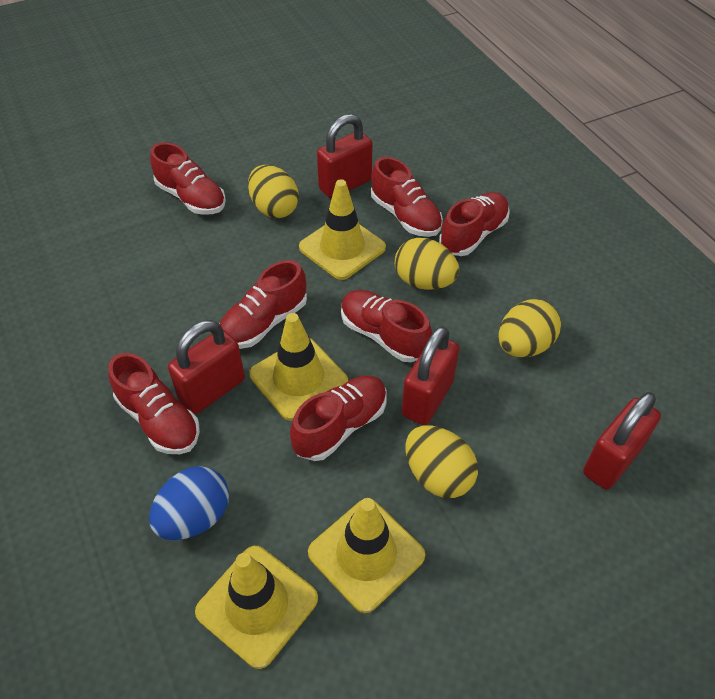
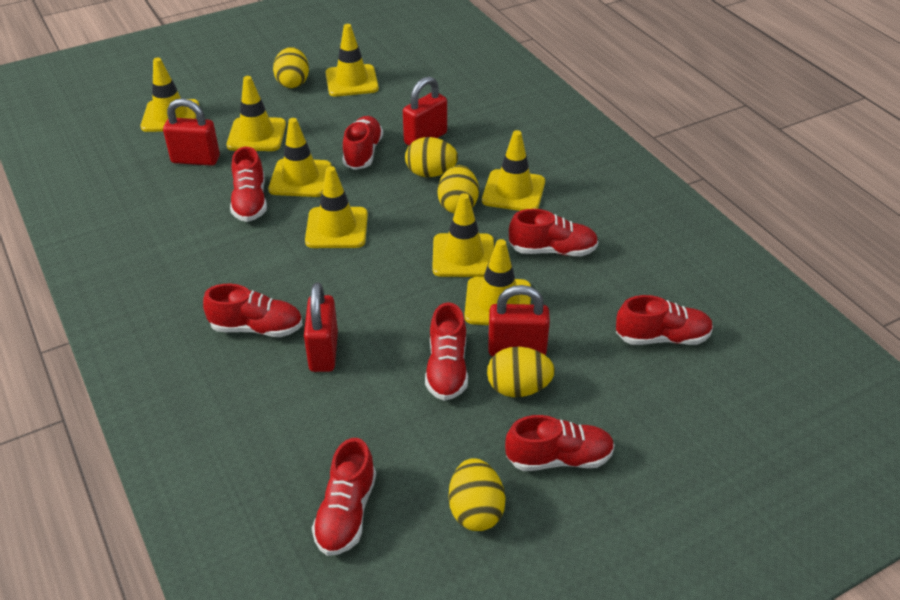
blue egg: 1 -> 0
red shoe: 7 -> 8
yellow egg: 4 -> 5
yellow traffic cone: 4 -> 8

